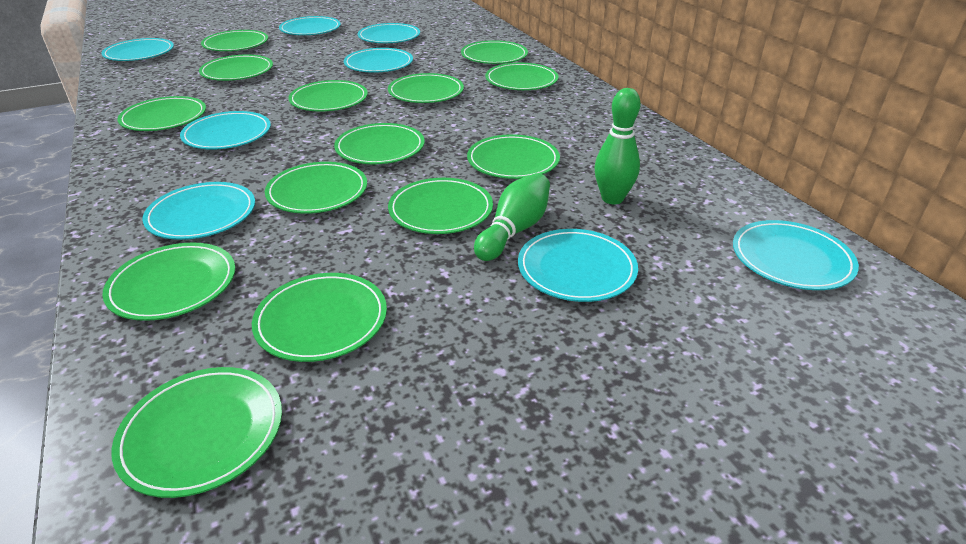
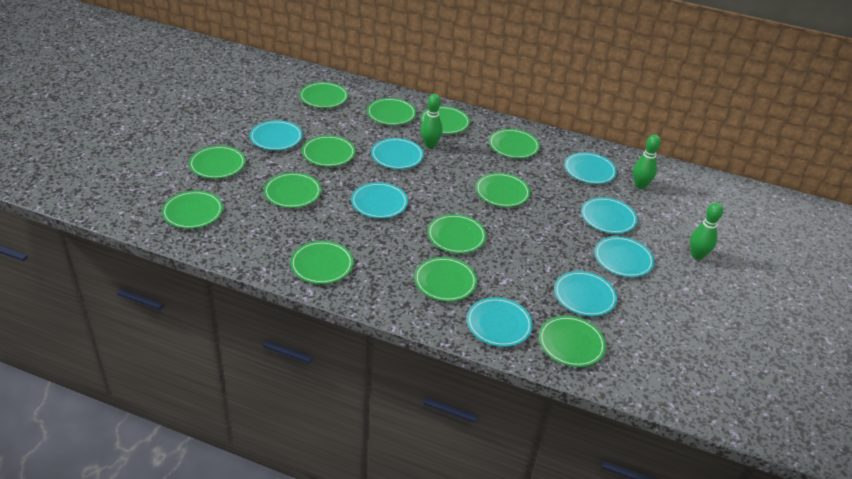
green bowling pin: 2 -> 3
green plate: 14 -> 13

